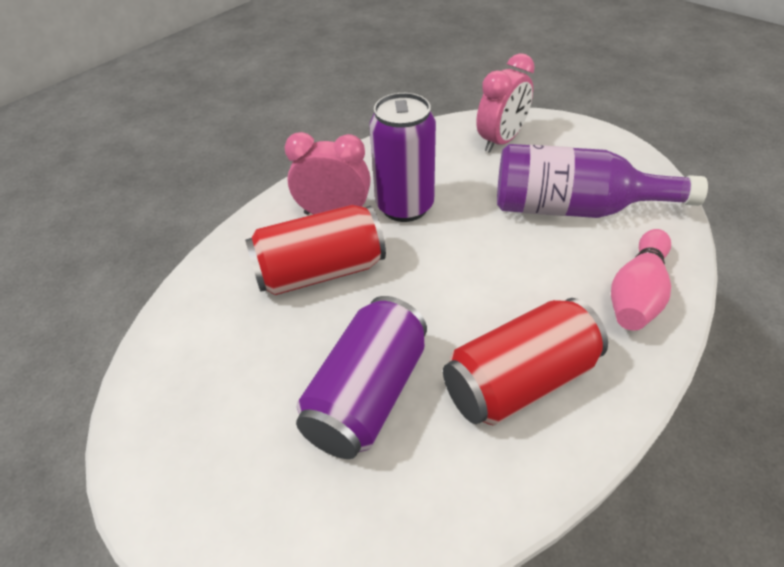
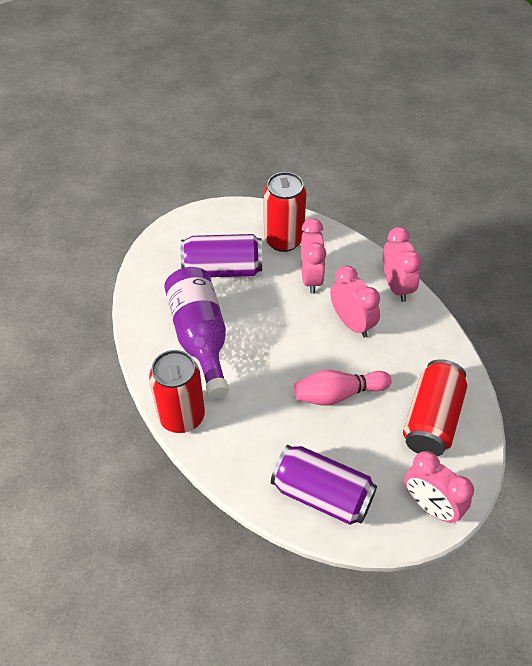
pink clock: 2 -> 4
red can: 2 -> 3

